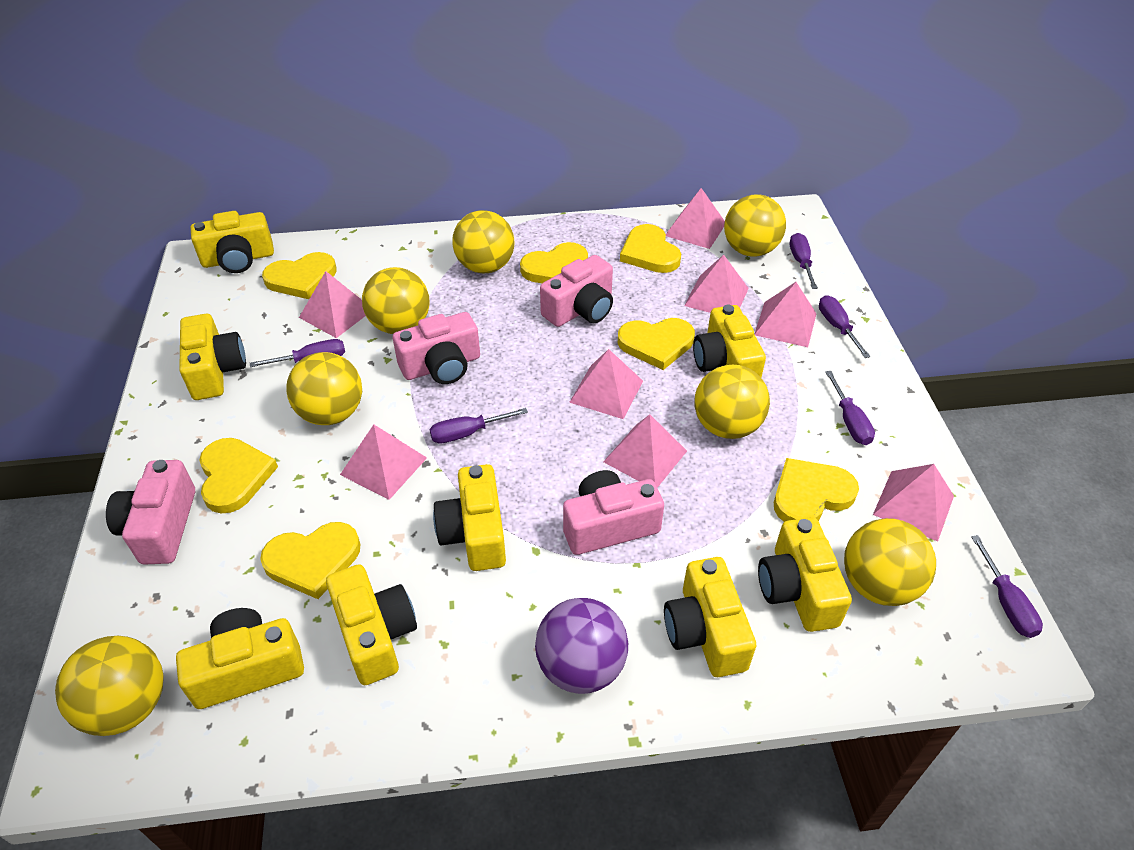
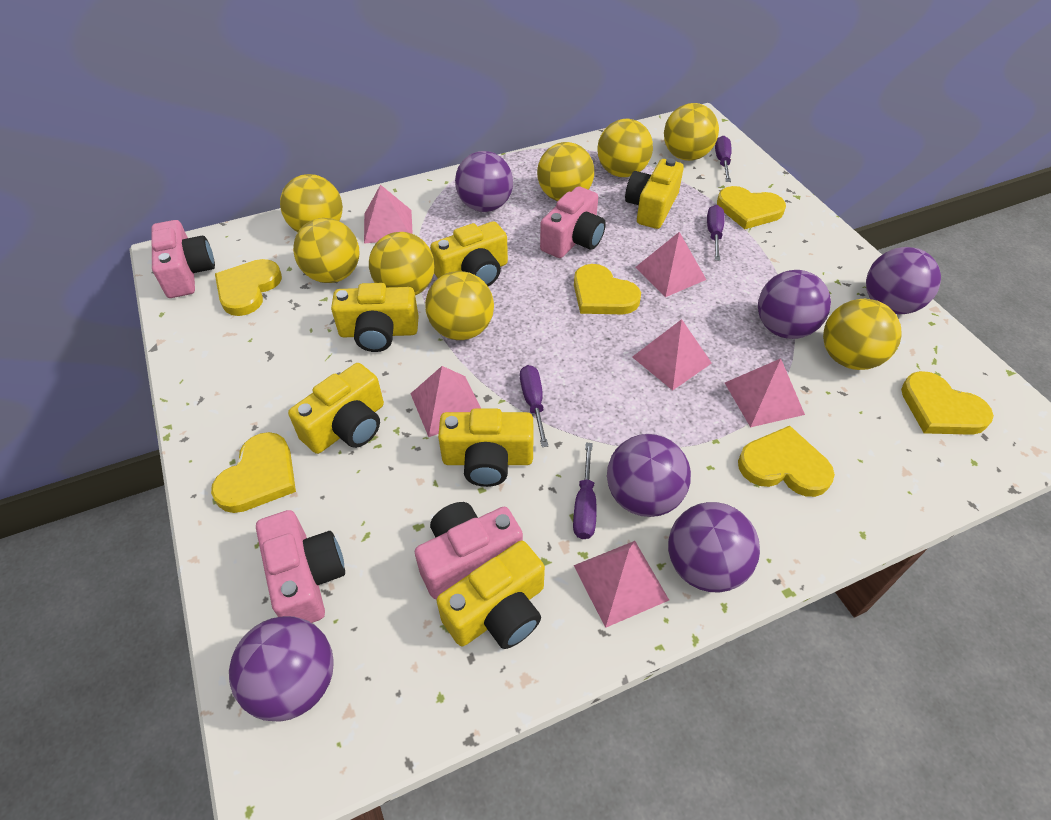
pink pyramid: 8 -> 6
purple ball: 1 -> 6
purple screwdriver: 6 -> 4
yellow ball: 7 -> 8
yellow camera: 8 -> 6
yellow heart: 7 -> 6

